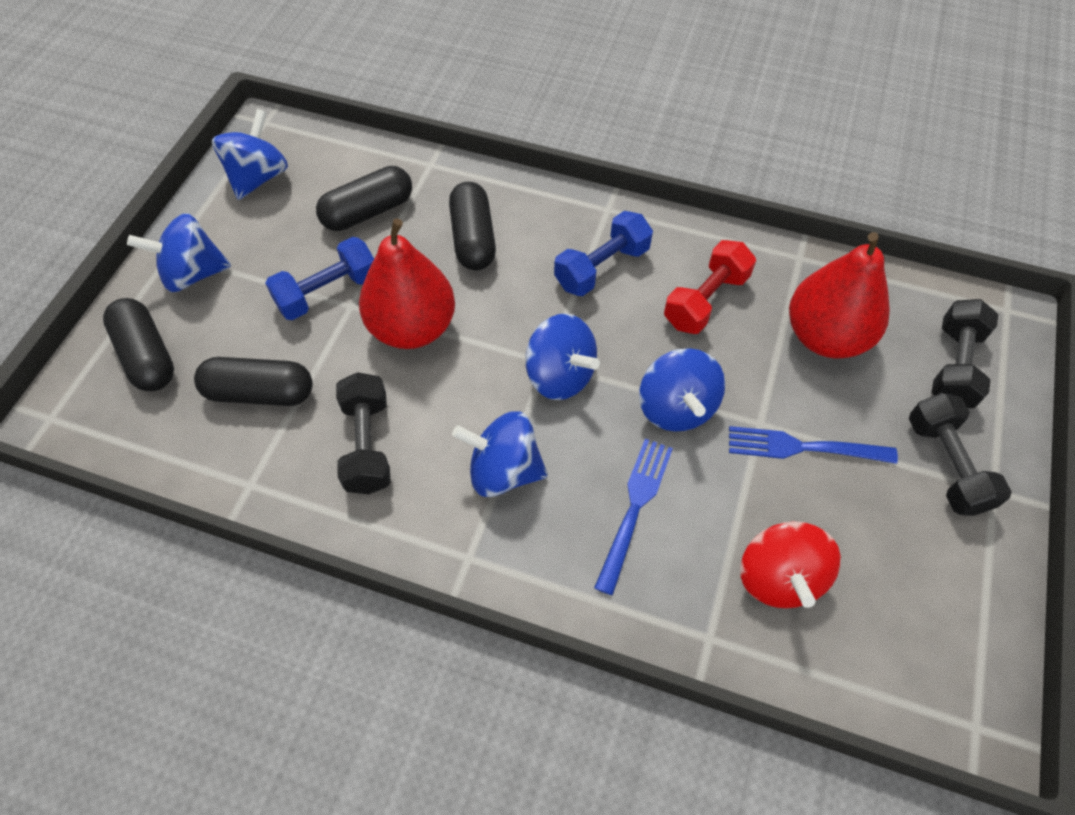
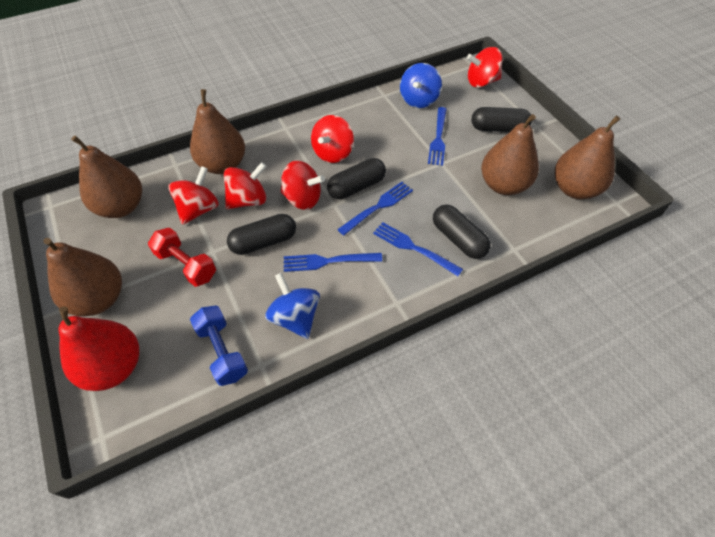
black dumbbell: 3 -> 0
blue dumbbell: 2 -> 1
blue fork: 2 -> 4
blue spinning top: 5 -> 2
brown pear: 0 -> 5
red pear: 2 -> 1
red spinning top: 1 -> 5

